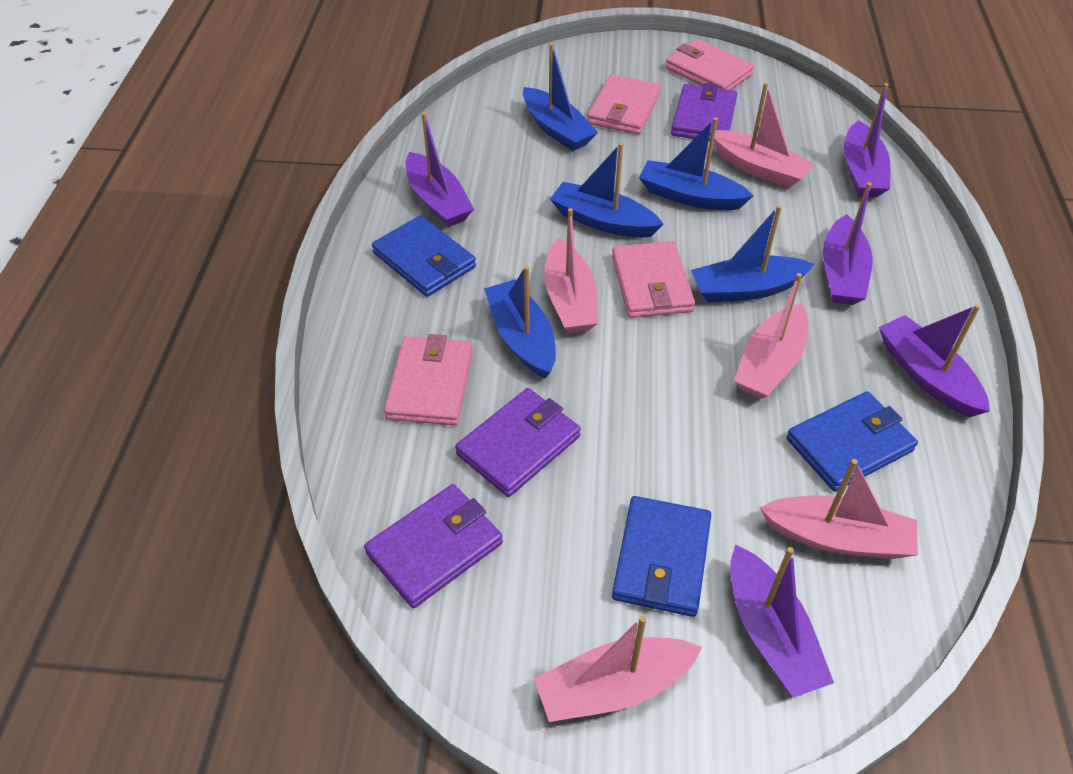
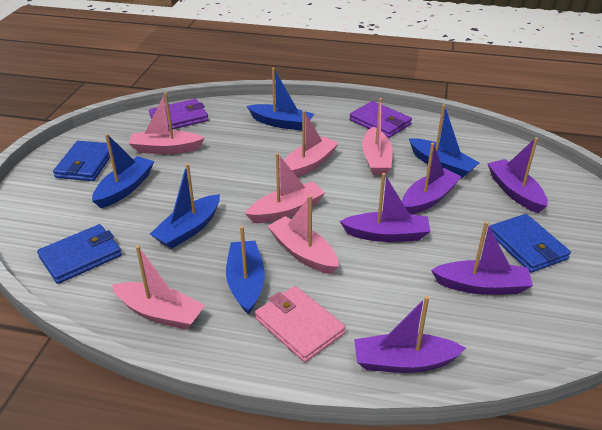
pink boat: 5 -> 6
pink wallet: 4 -> 1
purple wallet: 3 -> 2

